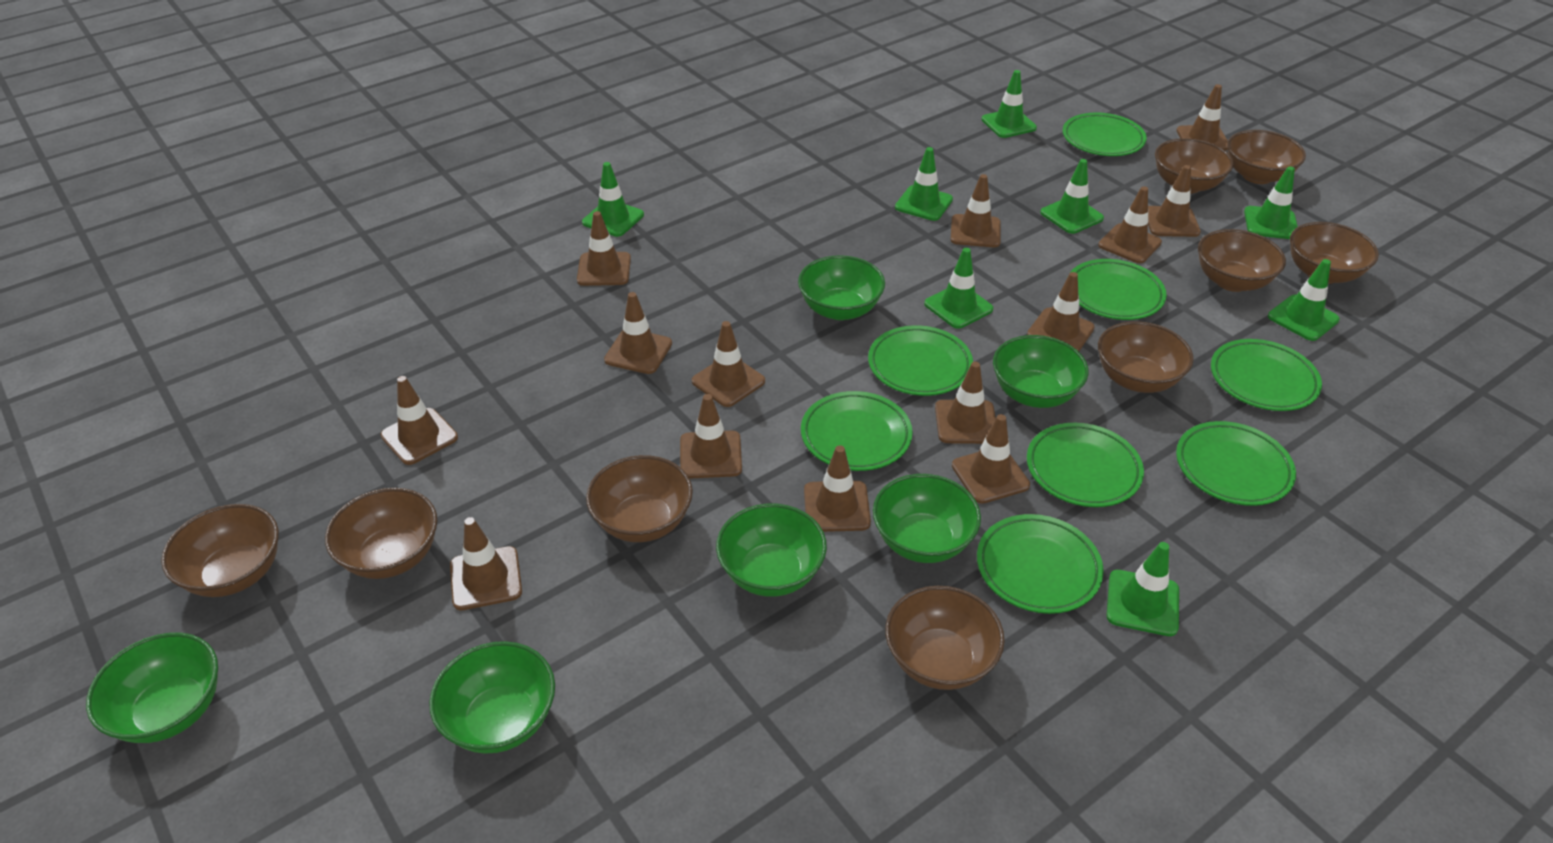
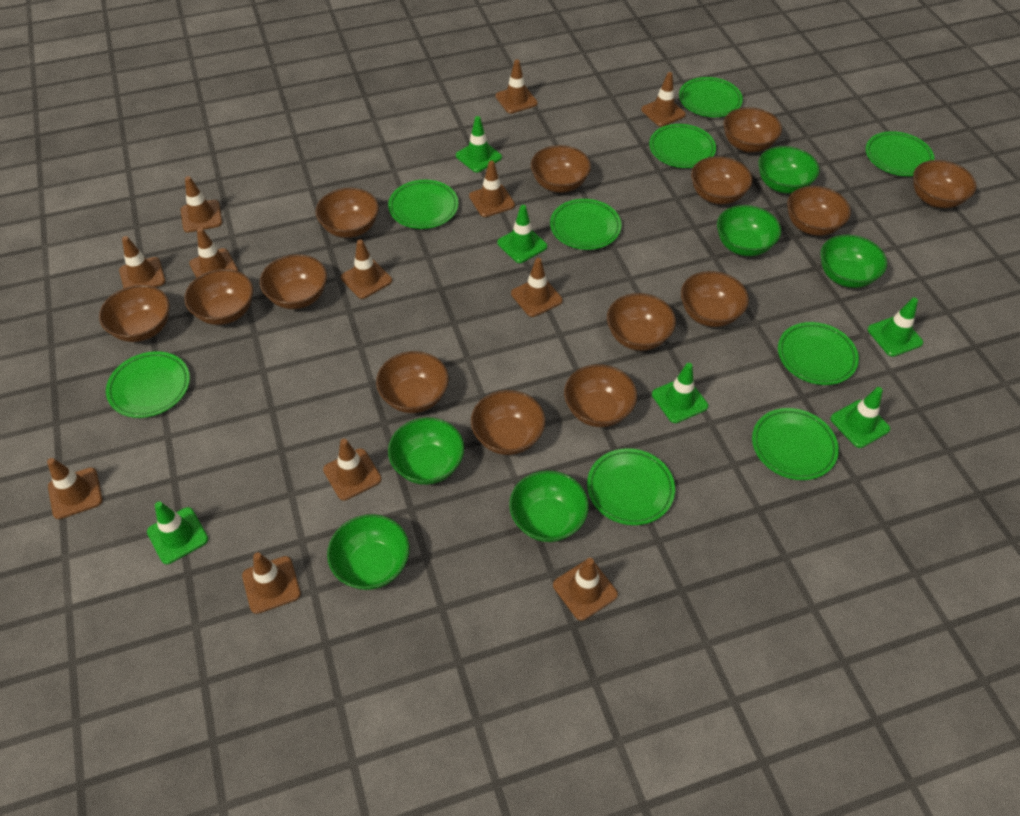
brown bowl: 9 -> 14
brown traffic cone: 14 -> 12
green plate: 8 -> 9
green traffic cone: 8 -> 6

